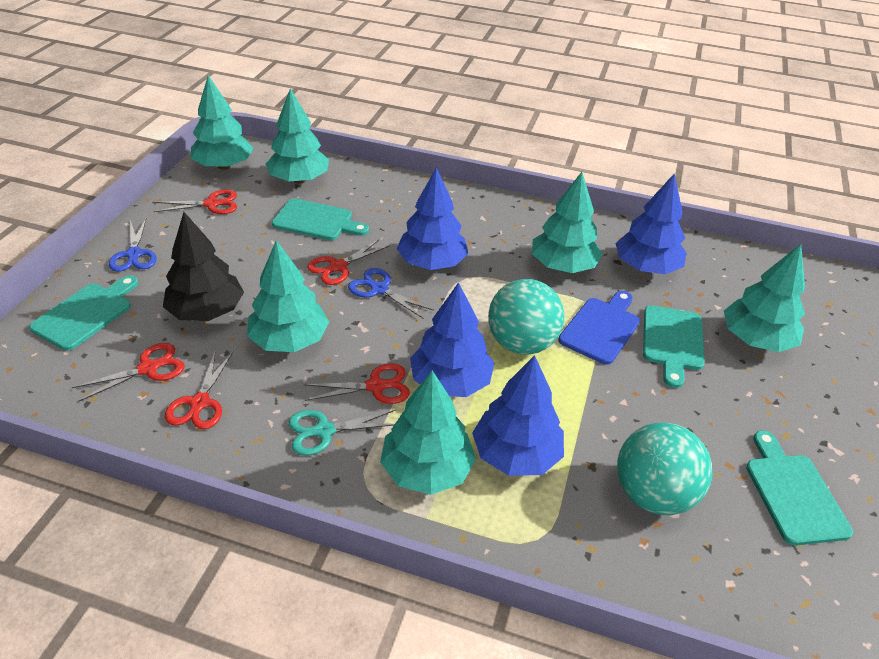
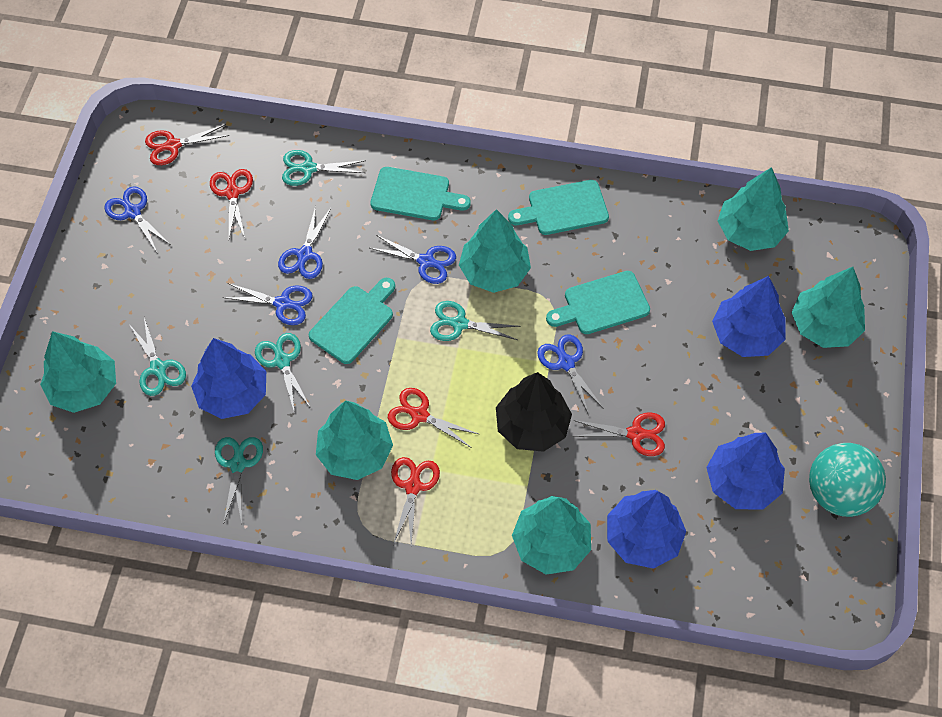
blue cutting board: 1 -> 0
blue scissors: 2 -> 5
turquoise ball: 2 -> 1
turquoise scissors: 1 -> 5

